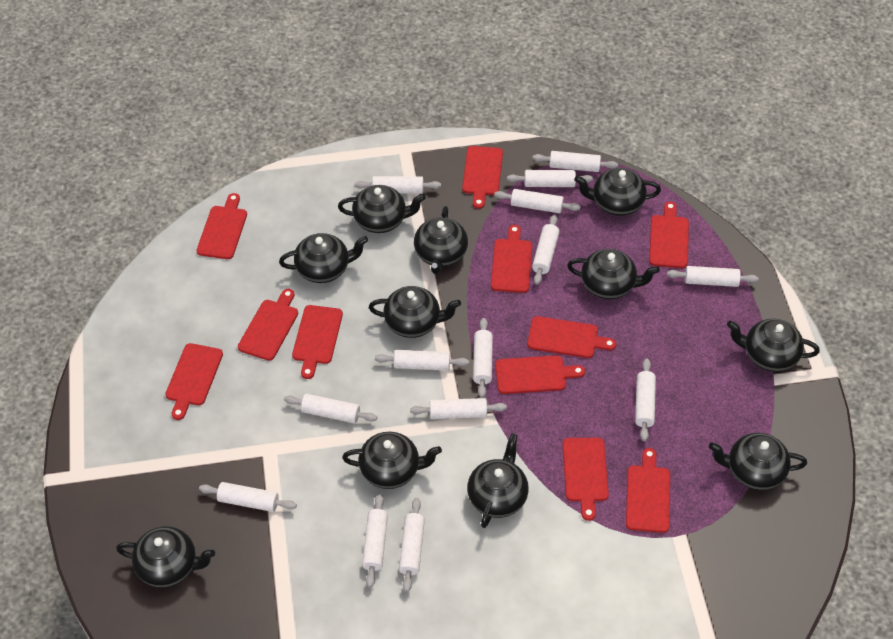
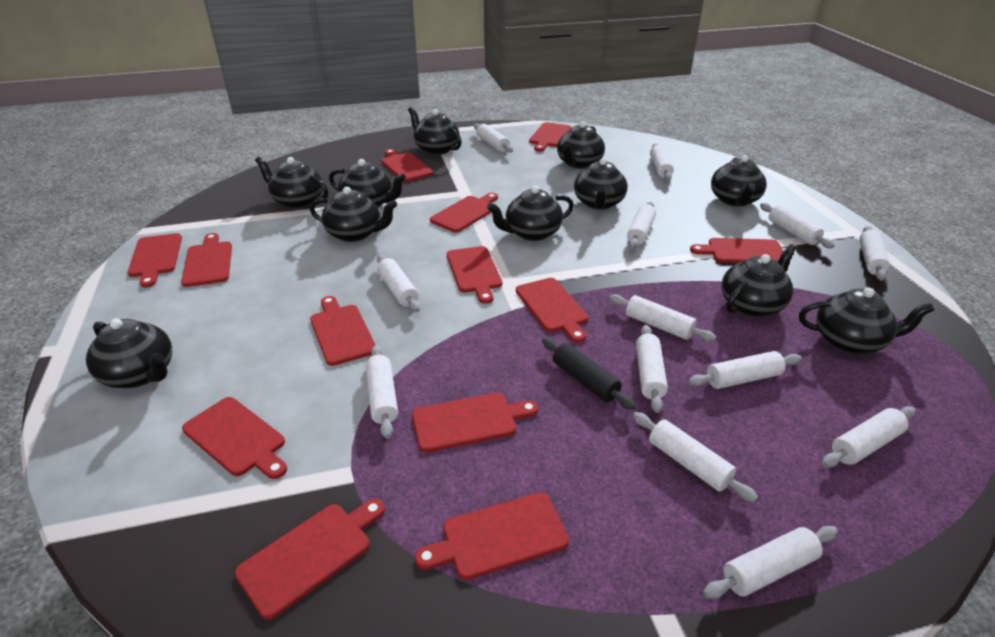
black rolling pin: 0 -> 1
red cutting board: 11 -> 13
white rolling pin: 14 -> 13

